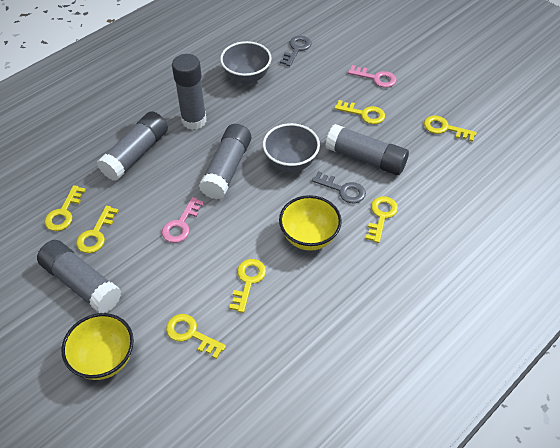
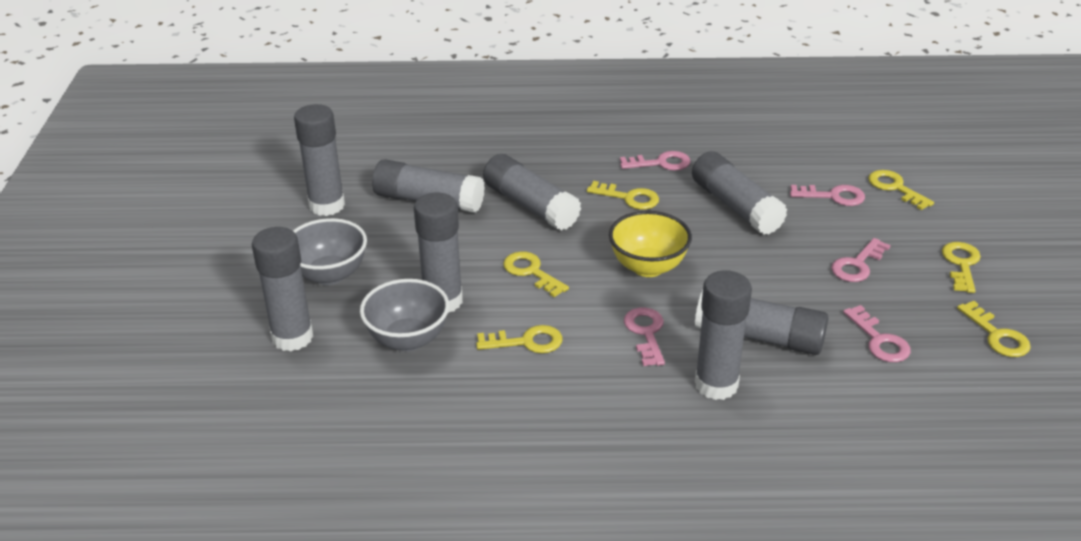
grey glue stick: 5 -> 8
grey key: 2 -> 0
pink key: 2 -> 5
yellow bowl: 2 -> 1
yellow key: 7 -> 6

